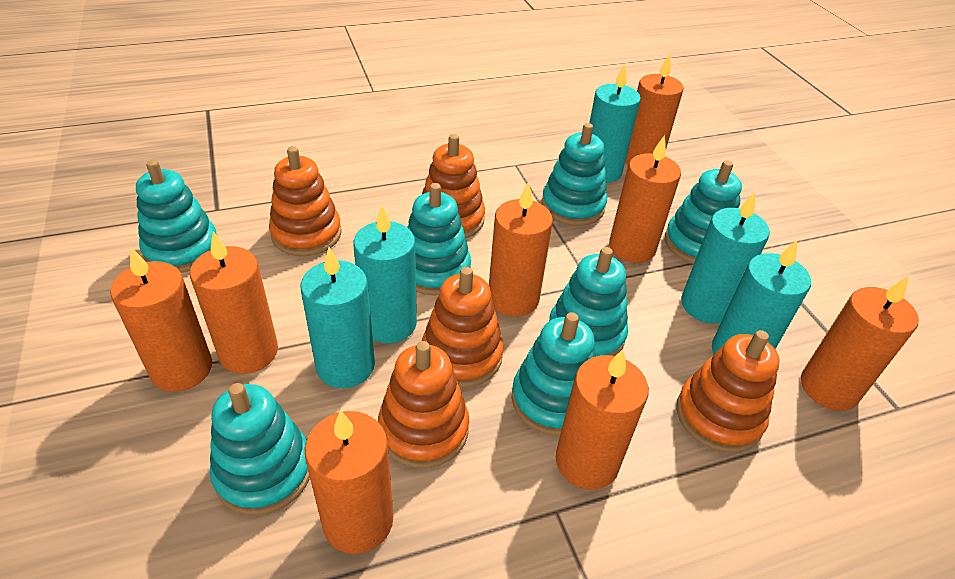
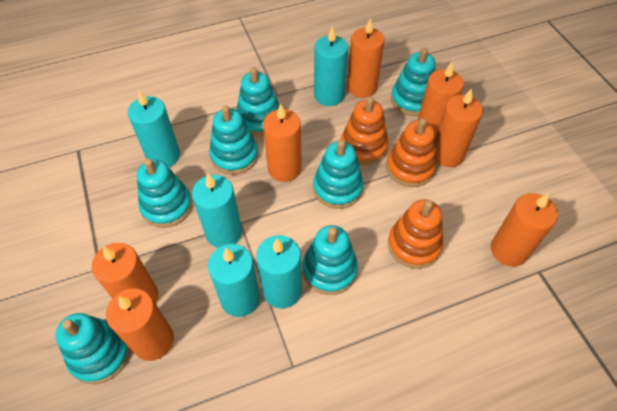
orange candle: 8 -> 7
orange stacking toy: 5 -> 3

